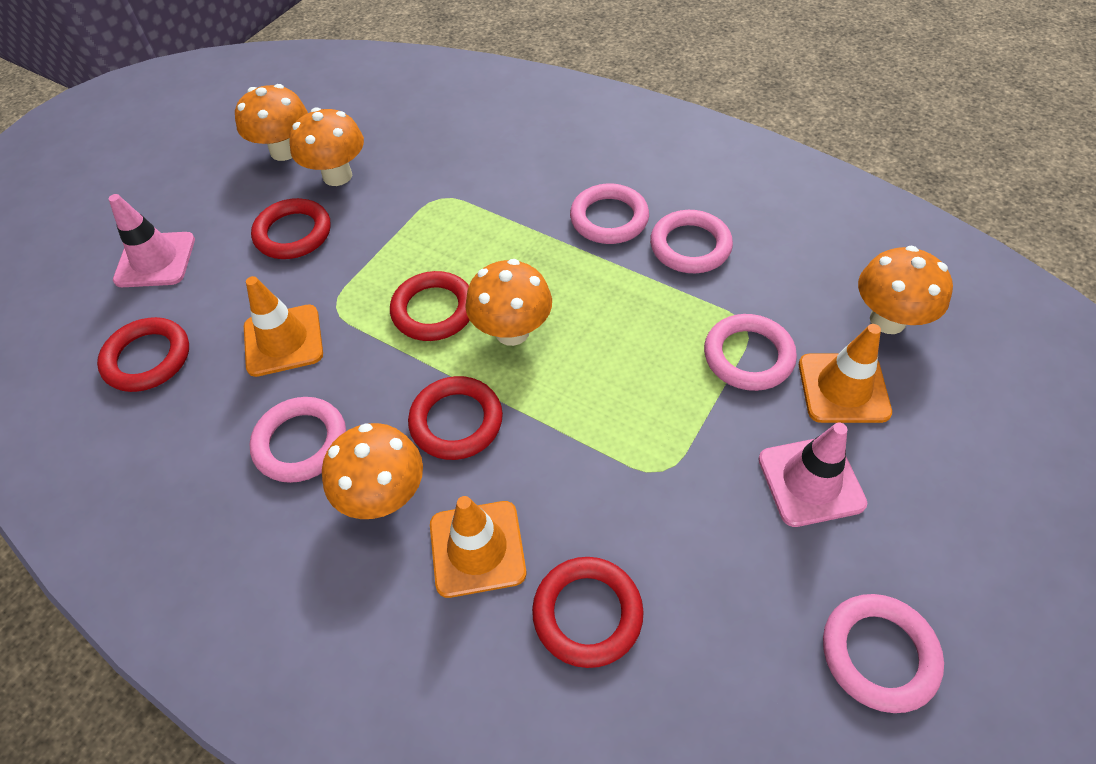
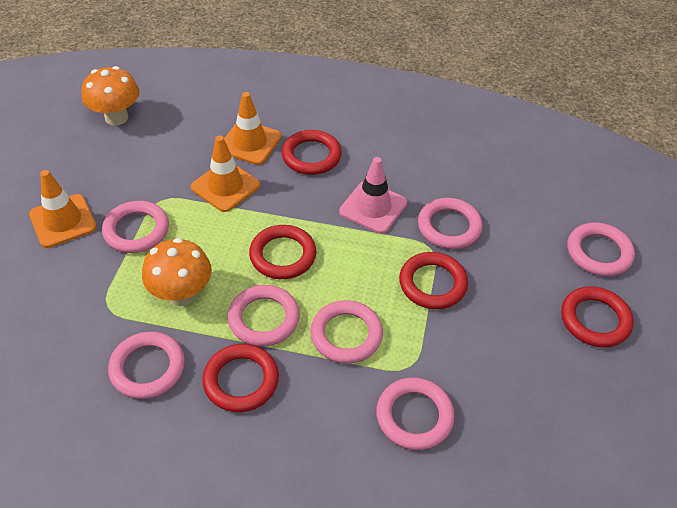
orange mushroom: 5 -> 2
pink ring: 5 -> 7
pink traffic cone: 2 -> 1

